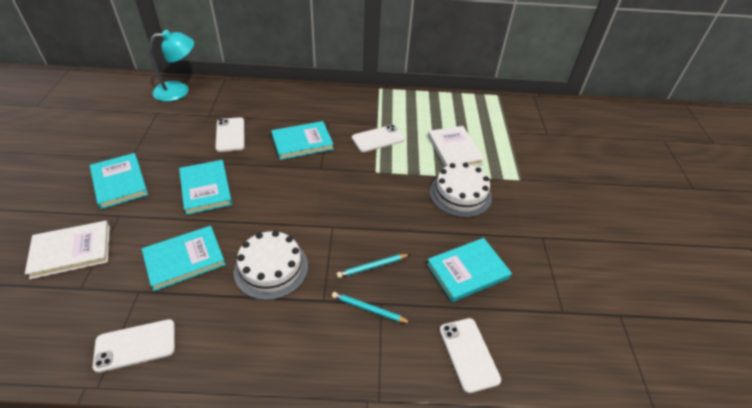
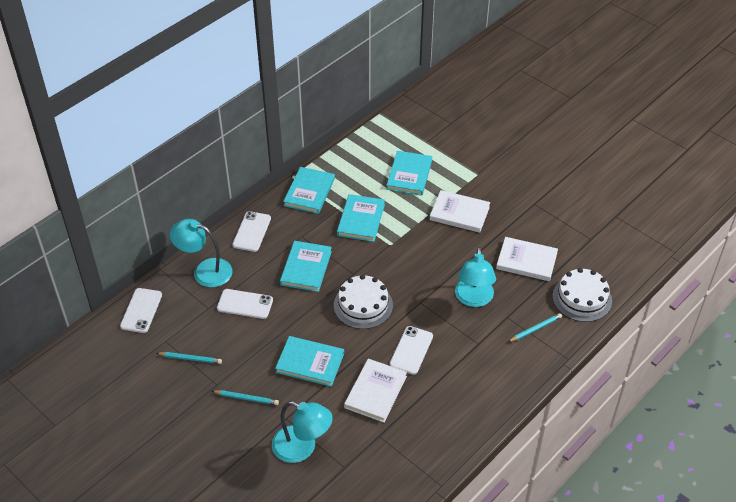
turquoise lamp: 1 -> 3
turquoise pencil: 2 -> 3
white book: 2 -> 3

